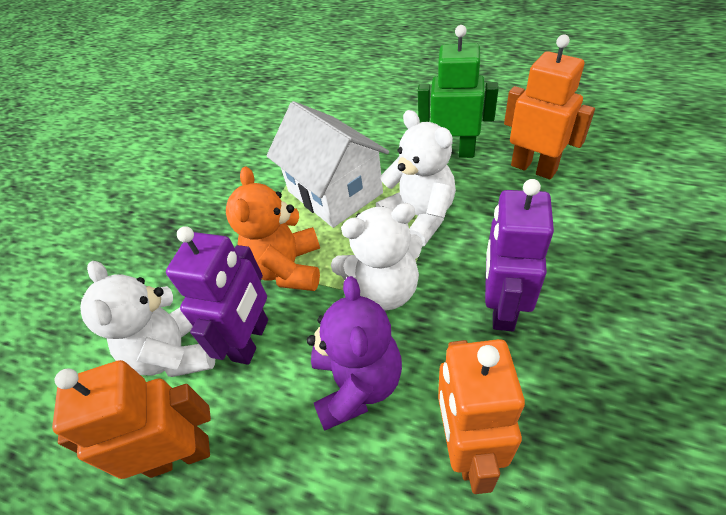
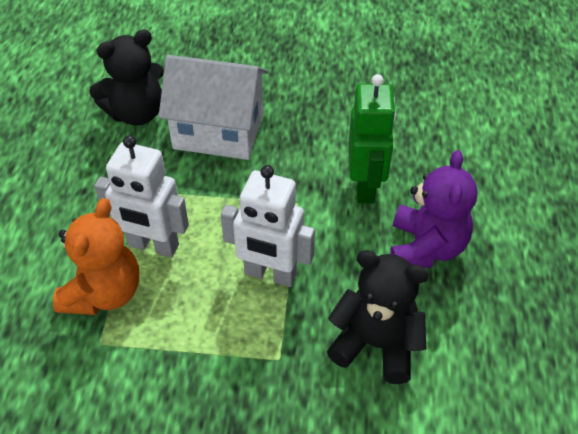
black teddy bear: 0 -> 2
orange robot: 3 -> 0
purple robot: 2 -> 0
white robot: 0 -> 2
white teddy bear: 3 -> 0

